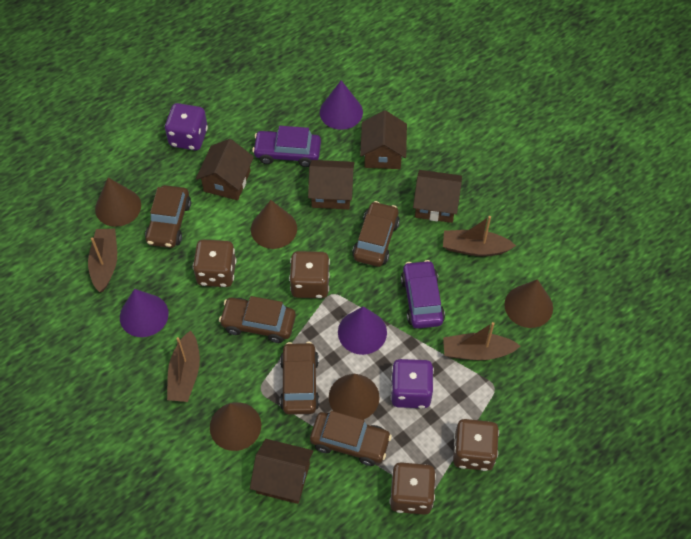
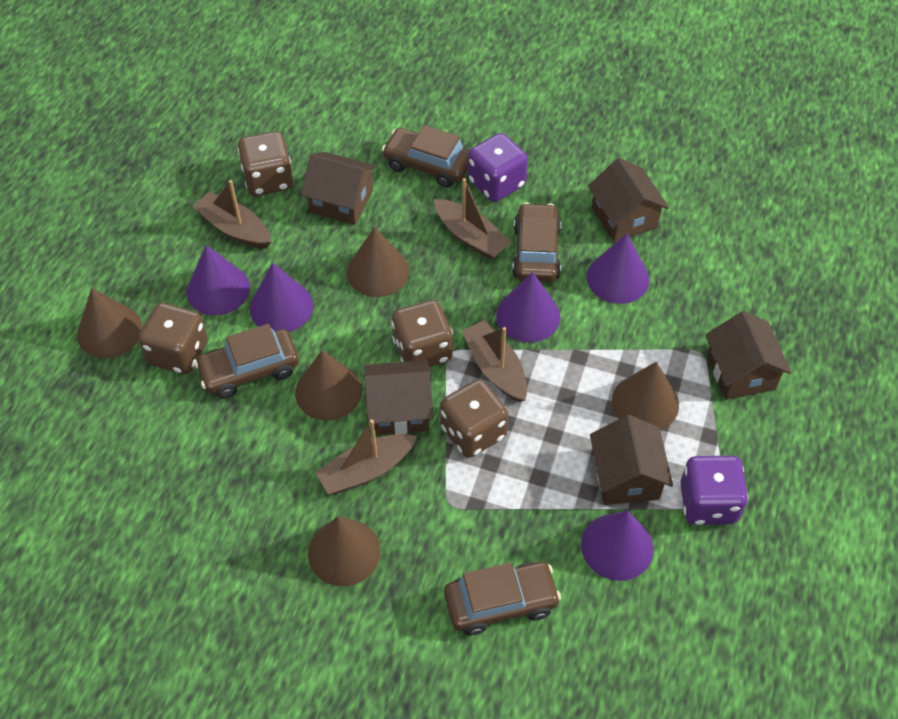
brown car: 5 -> 4
purple car: 2 -> 0
purple cone: 3 -> 5

